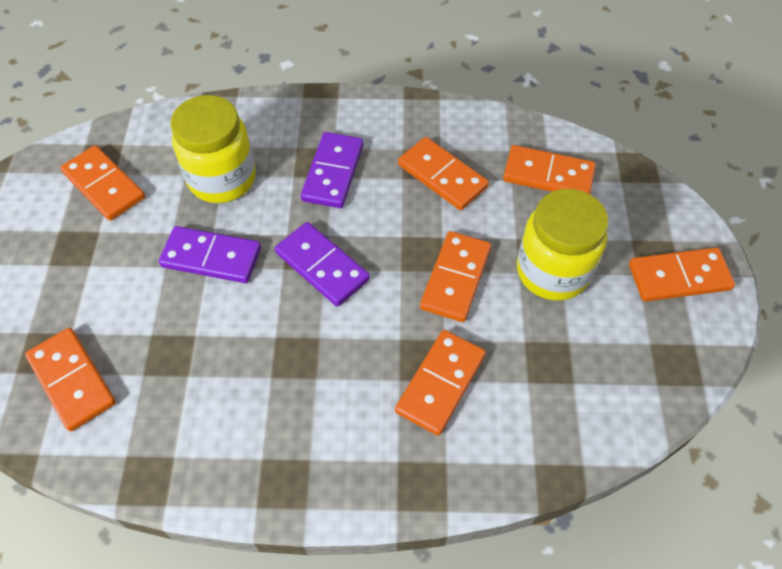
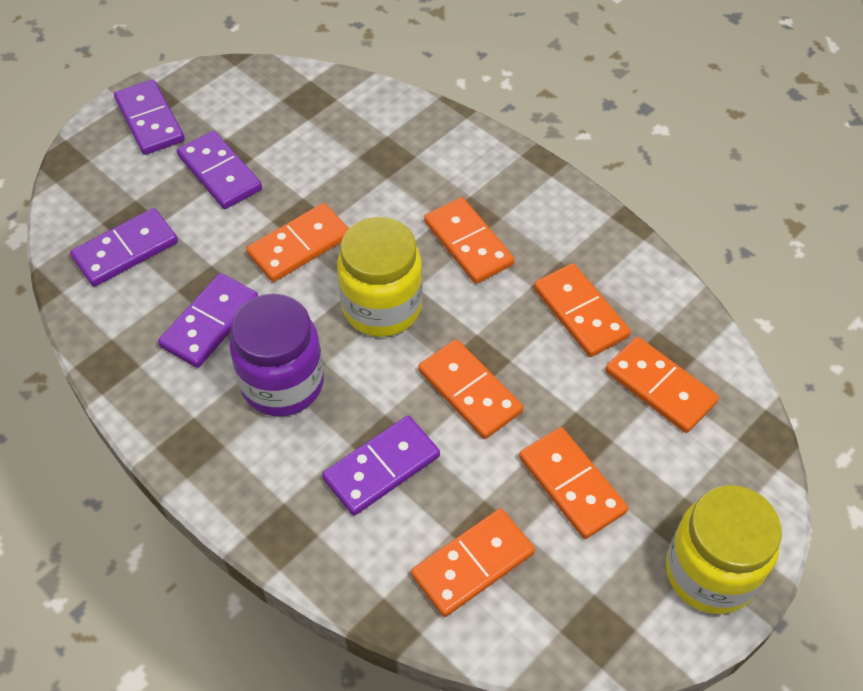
purple domino: 3 -> 5
purple jar: 0 -> 1

